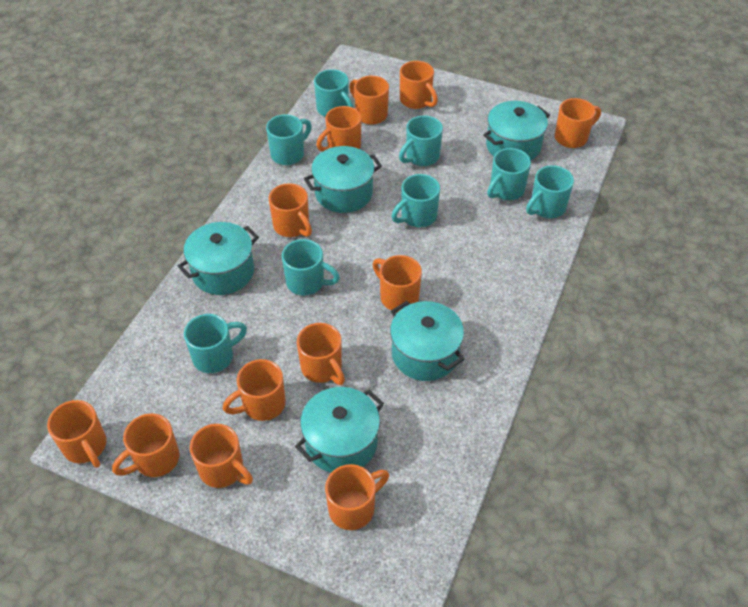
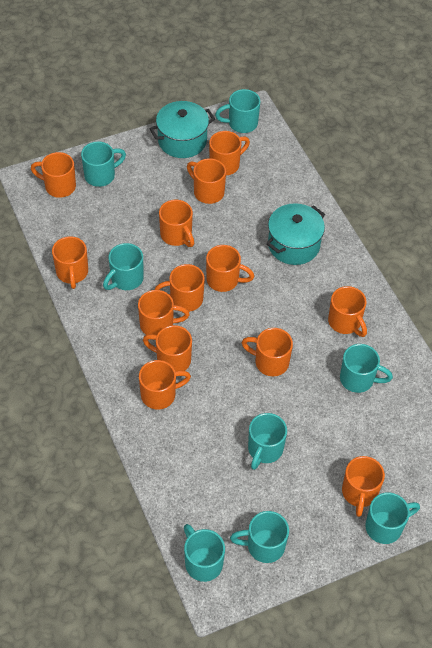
orange mug: 12 -> 13
turquoise pot: 5 -> 2

